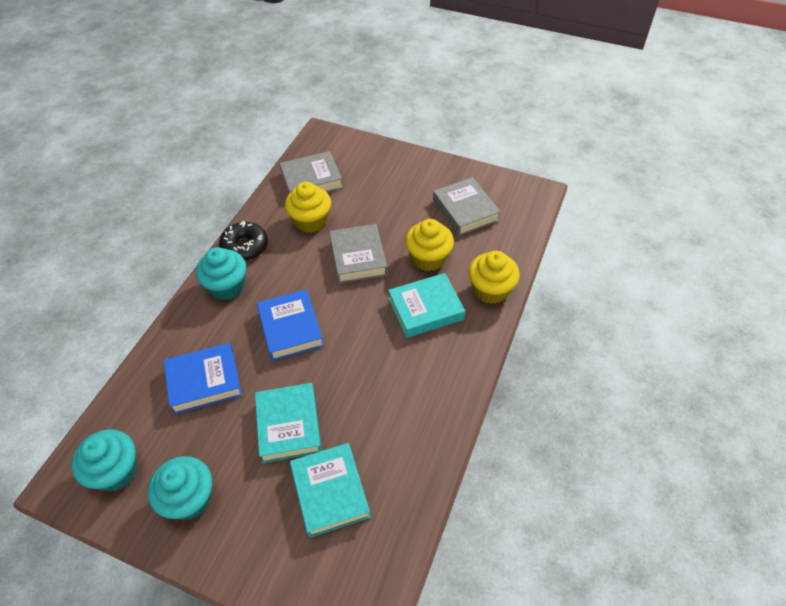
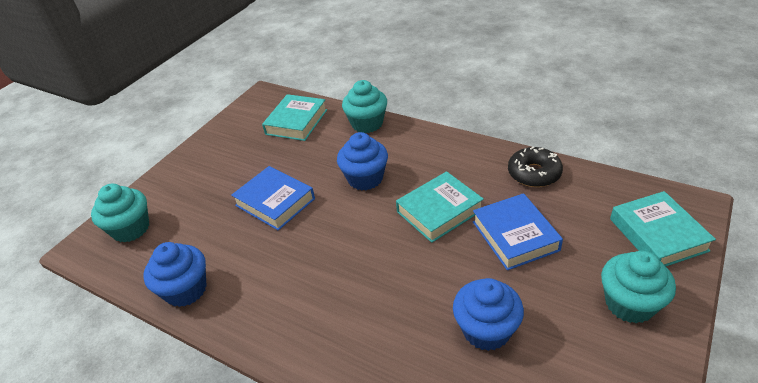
blue cupcake: 0 -> 3
grey book: 3 -> 0
yellow cupcake: 3 -> 0

